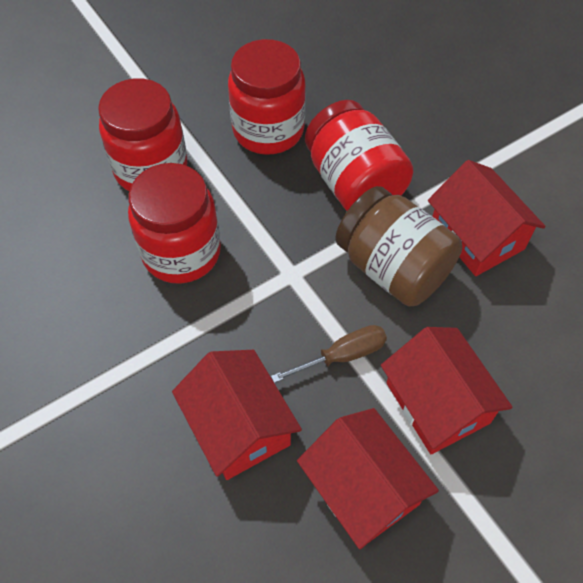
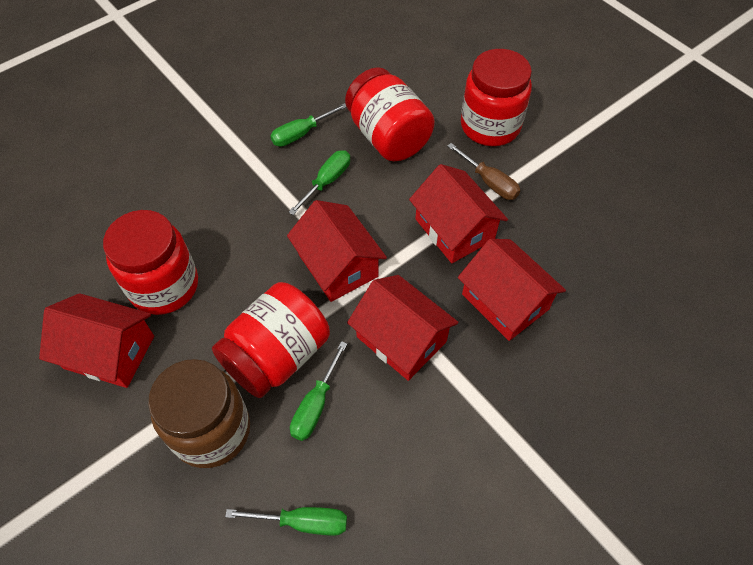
green screwdriver: 0 -> 4
red house: 4 -> 5

